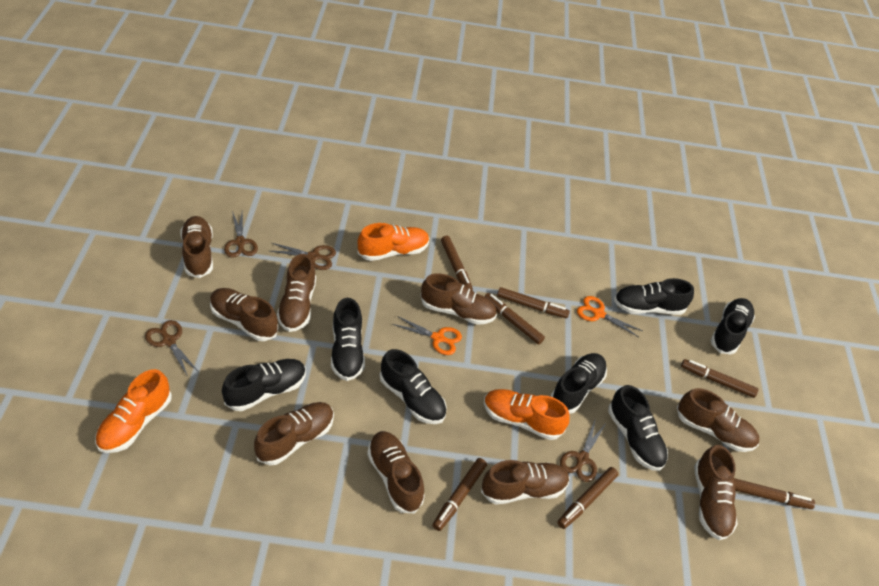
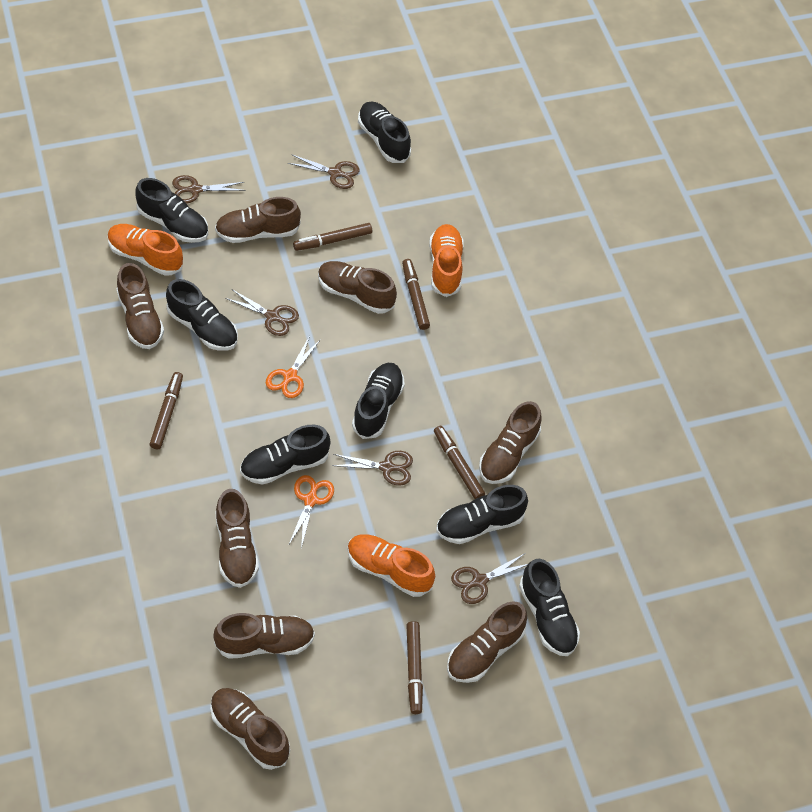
brown marker: 7 -> 5
brown scissors: 4 -> 5
brown shoe: 9 -> 8

